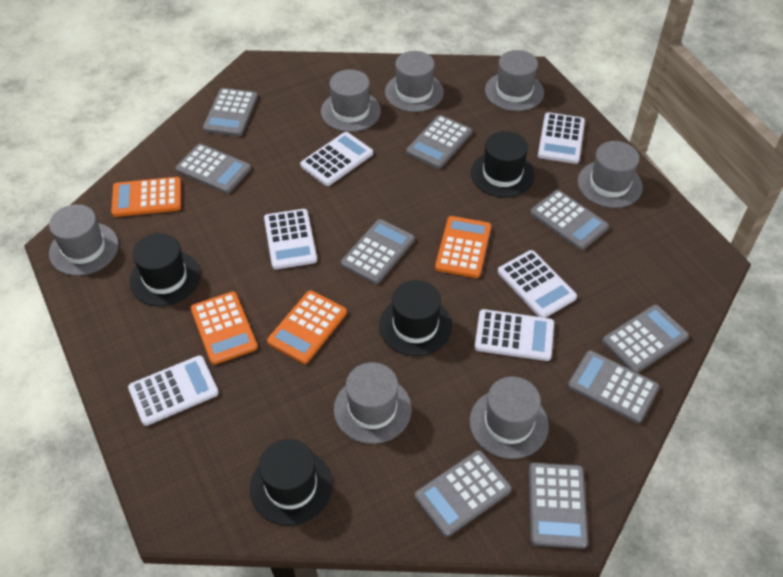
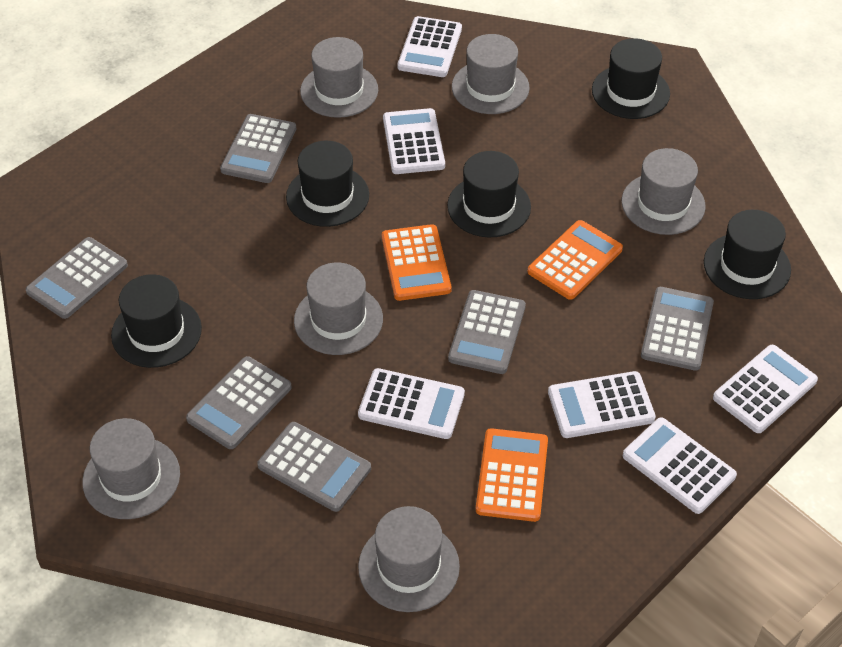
black hat: 4 -> 5
grey calculator: 9 -> 6
grey hat: 7 -> 6
orange calculator: 4 -> 3

